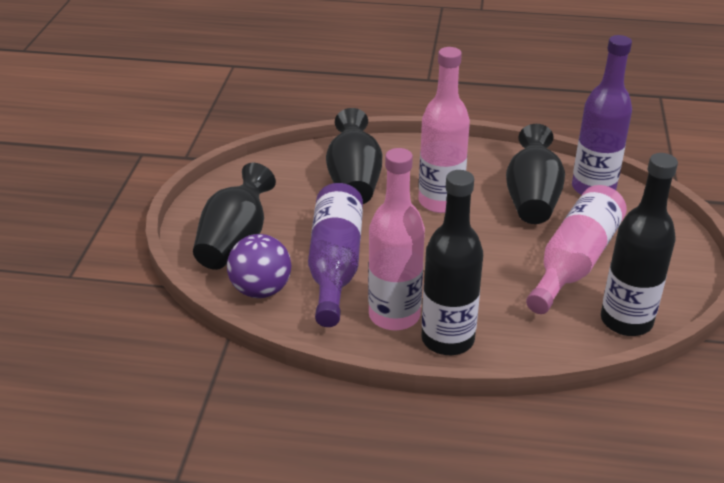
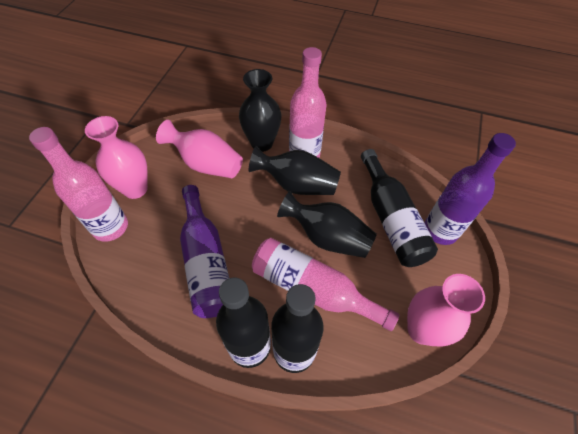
black bottle: 2 -> 3
pink vase: 0 -> 3
purple ball: 1 -> 0

